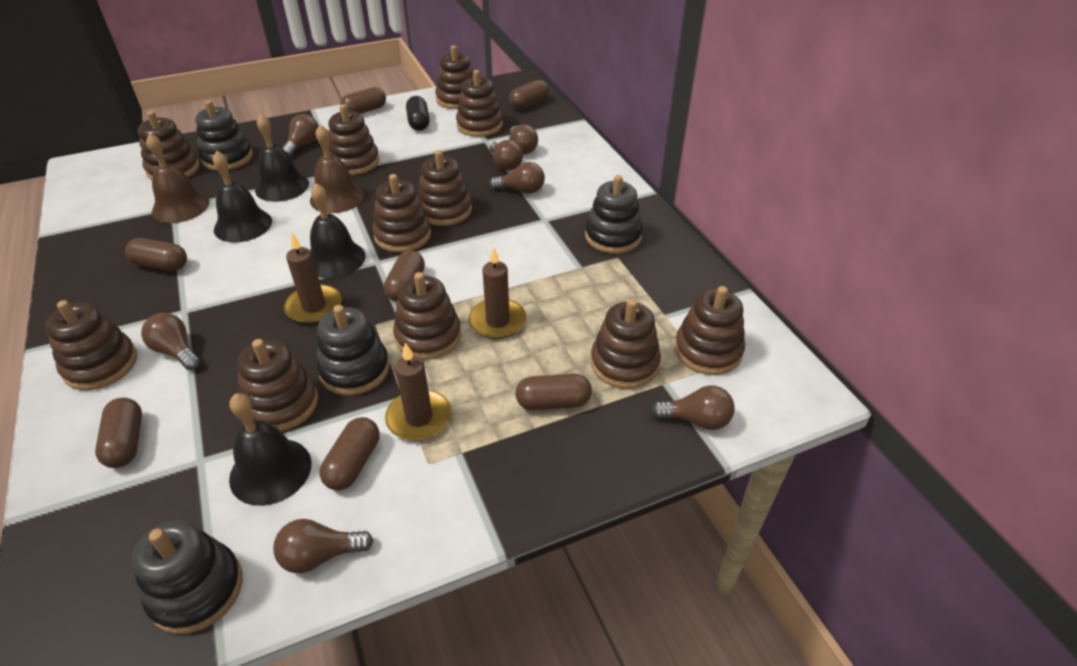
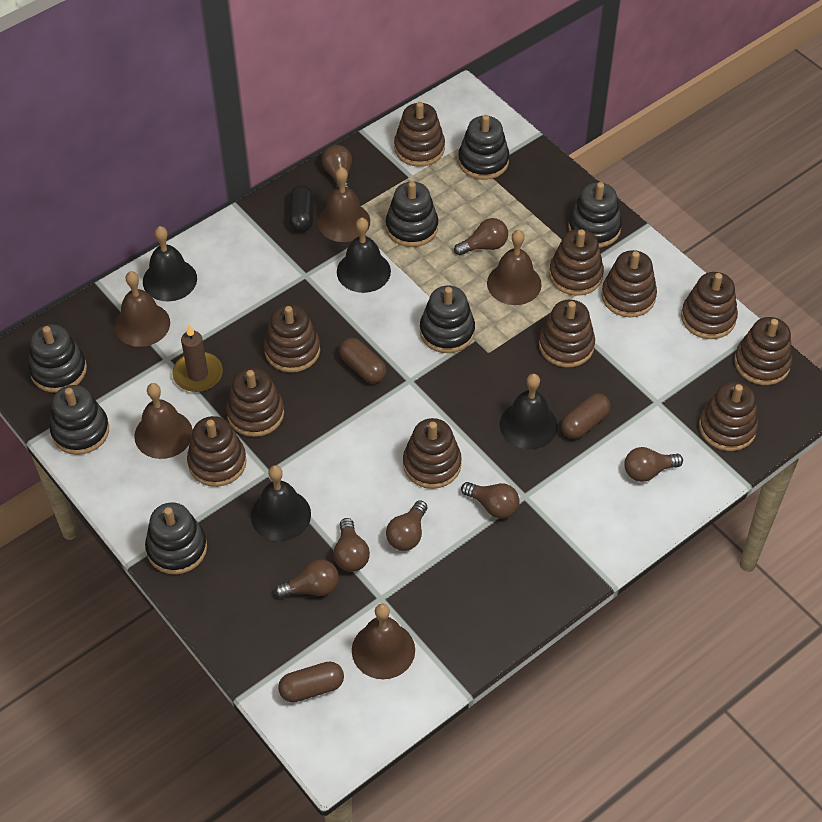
black stacking toy: 4 -> 7
brown bell: 2 -> 5
brown candle: 3 -> 1
brown capsule: 7 -> 3

